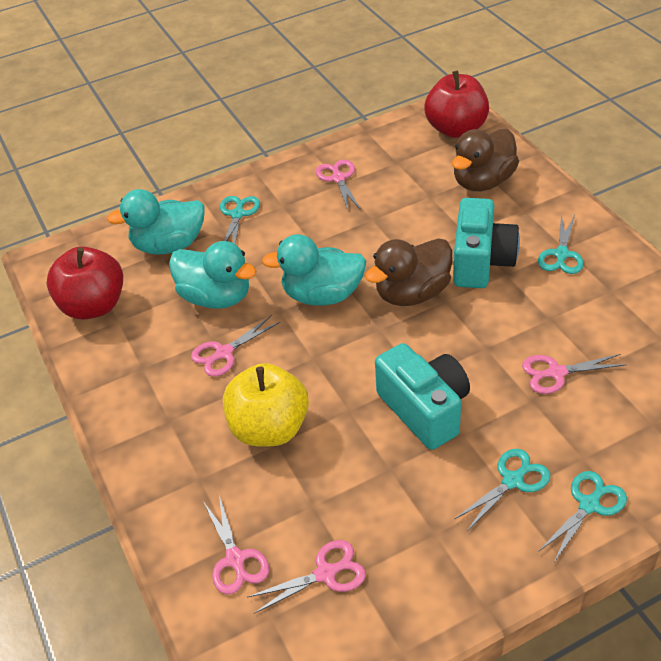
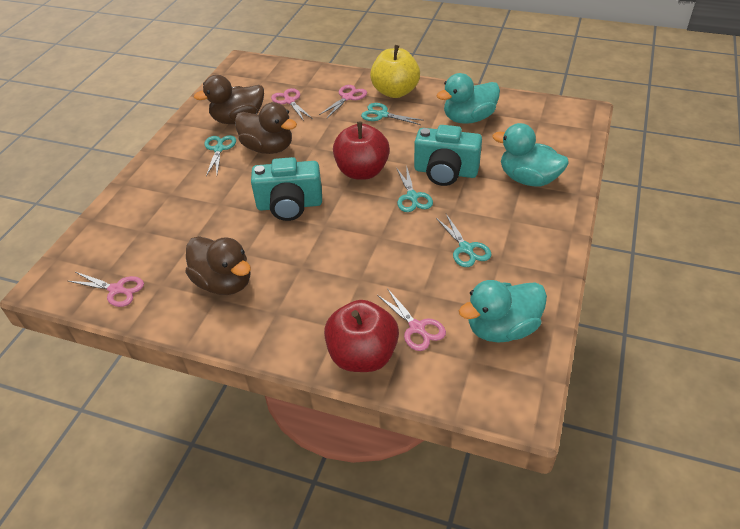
brown duck: 2 -> 3
pink scissors: 5 -> 4

